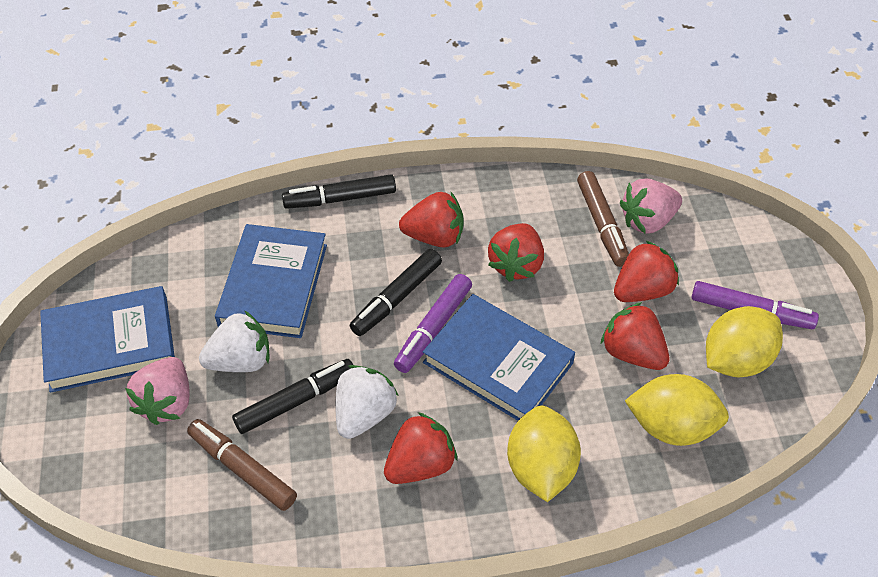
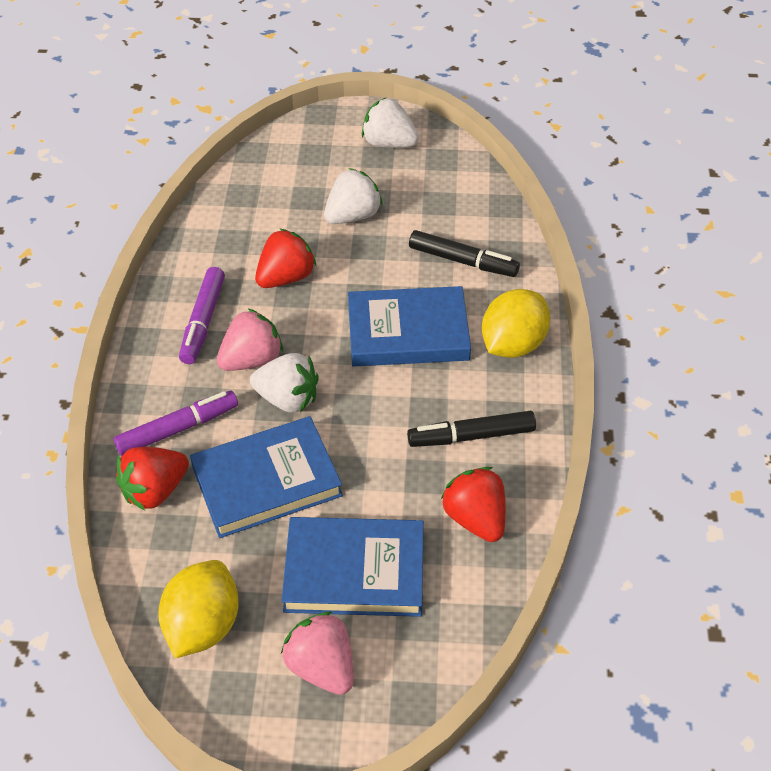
black marker: 3 -> 2
brown marker: 2 -> 0
red strawberry: 5 -> 3
white strawberry: 2 -> 3
yellow lemon: 3 -> 2

